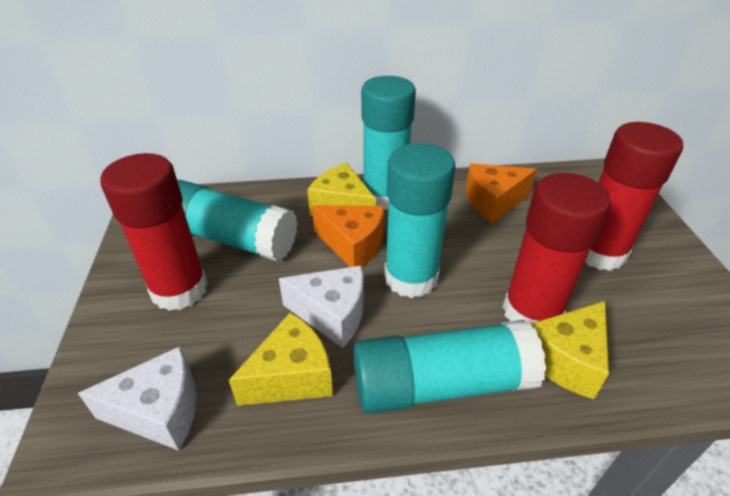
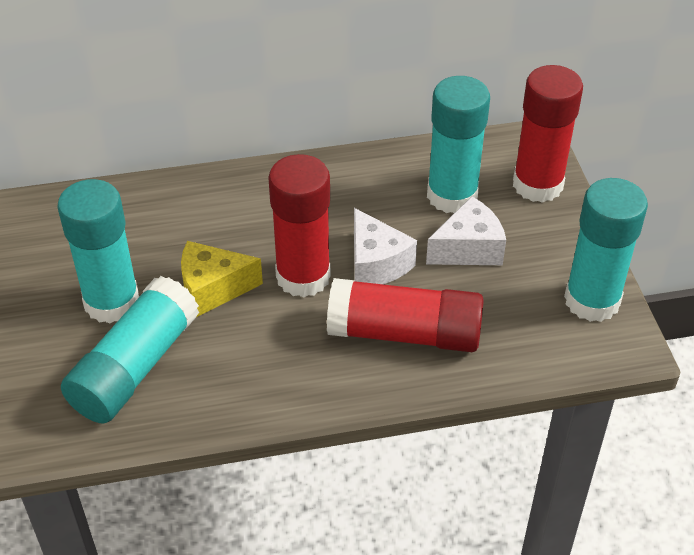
orange cheese: 2 -> 0
yellow cheese: 3 -> 1

